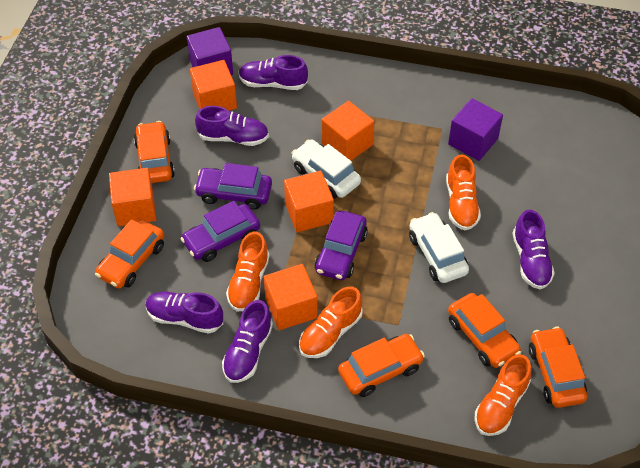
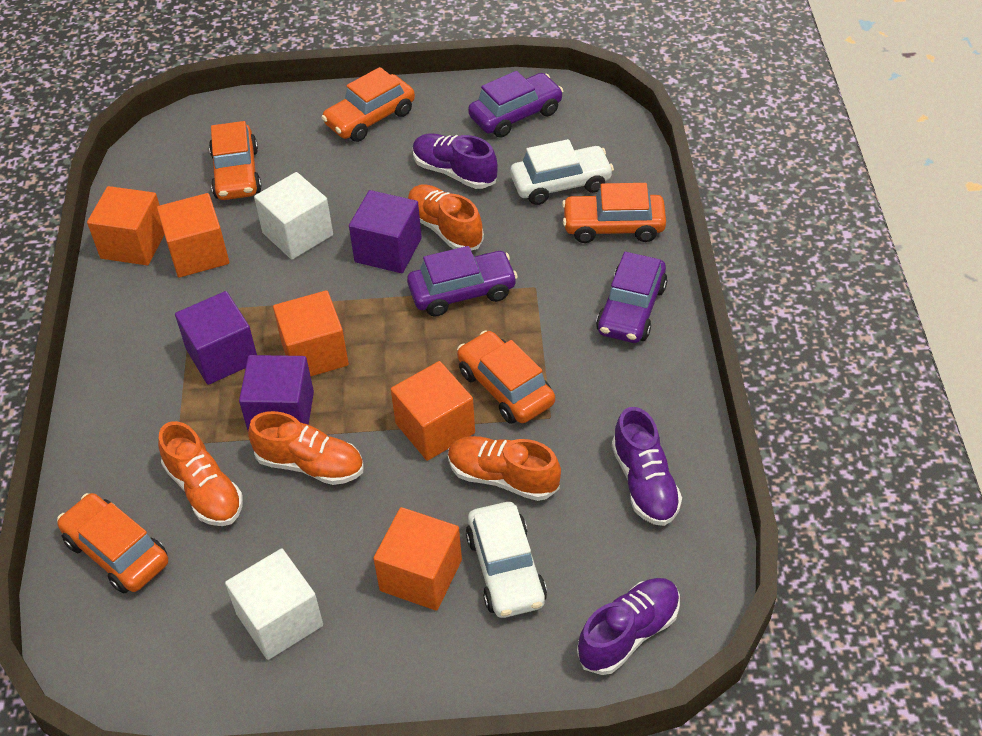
purple cube: 2 -> 3
purple shoe: 5 -> 3
white cube: 0 -> 2

